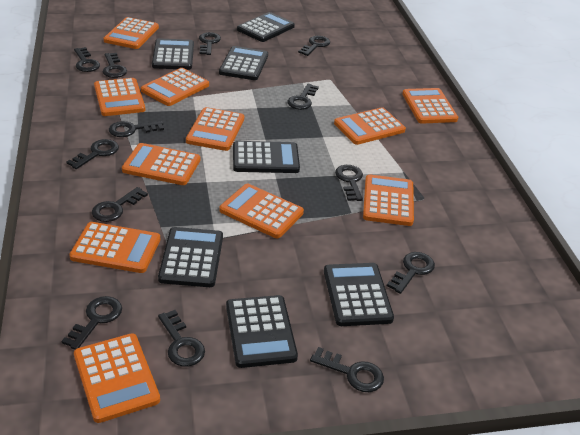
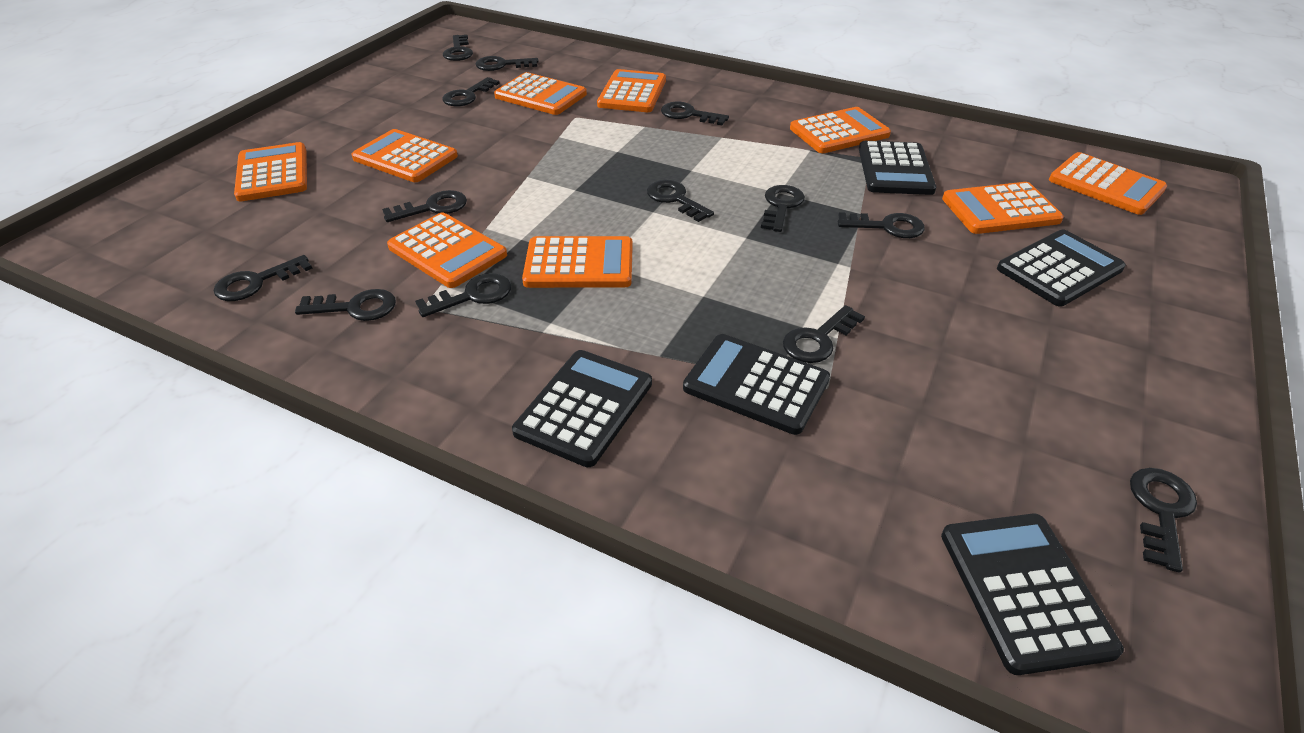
black calculator: 7 -> 5
orange calculator: 11 -> 9

